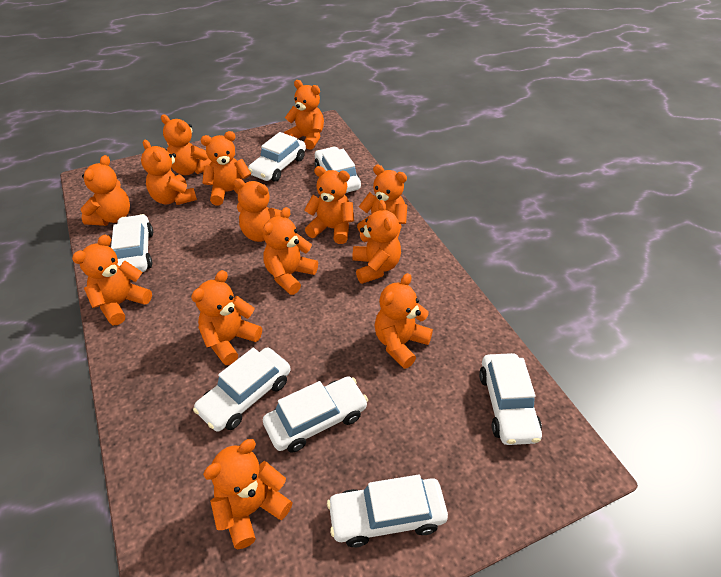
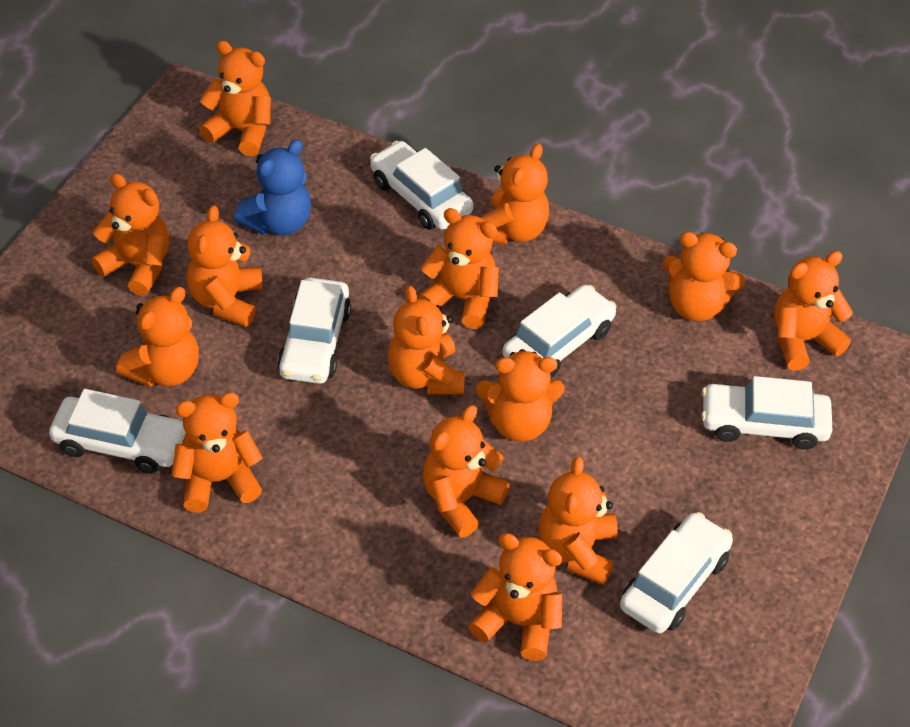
blue teddy bear: 0 -> 1
white car: 7 -> 6

